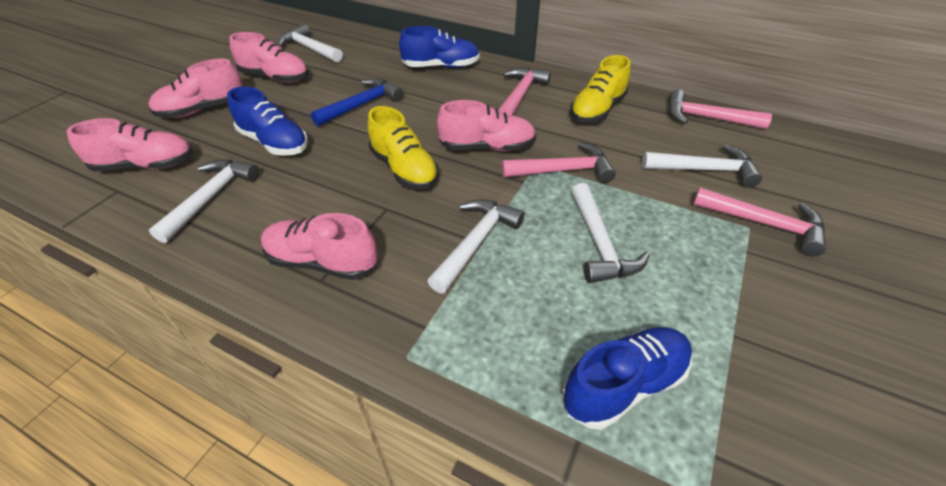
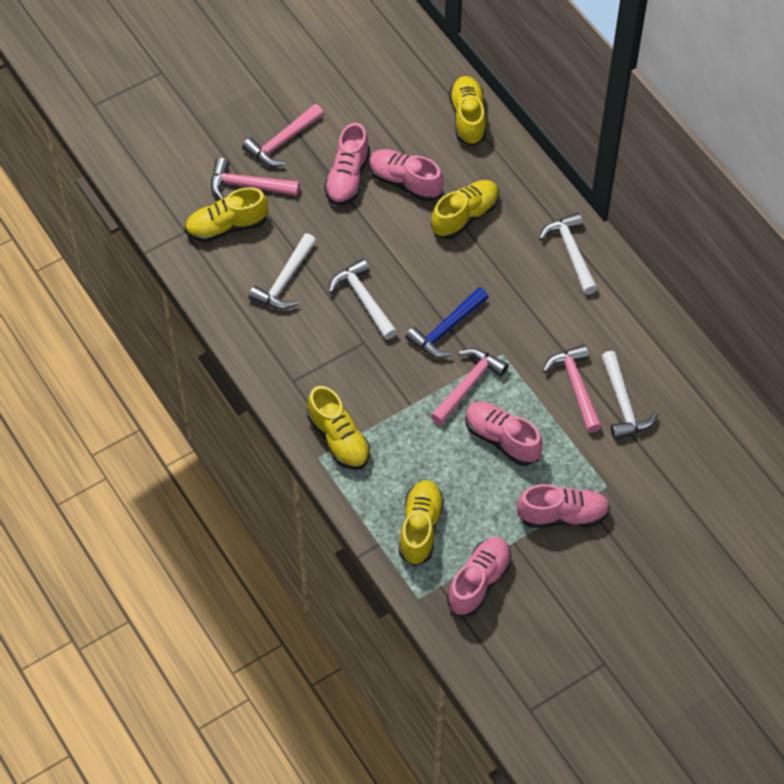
blue shoe: 3 -> 0
white hammer: 5 -> 4
yellow shoe: 2 -> 5

